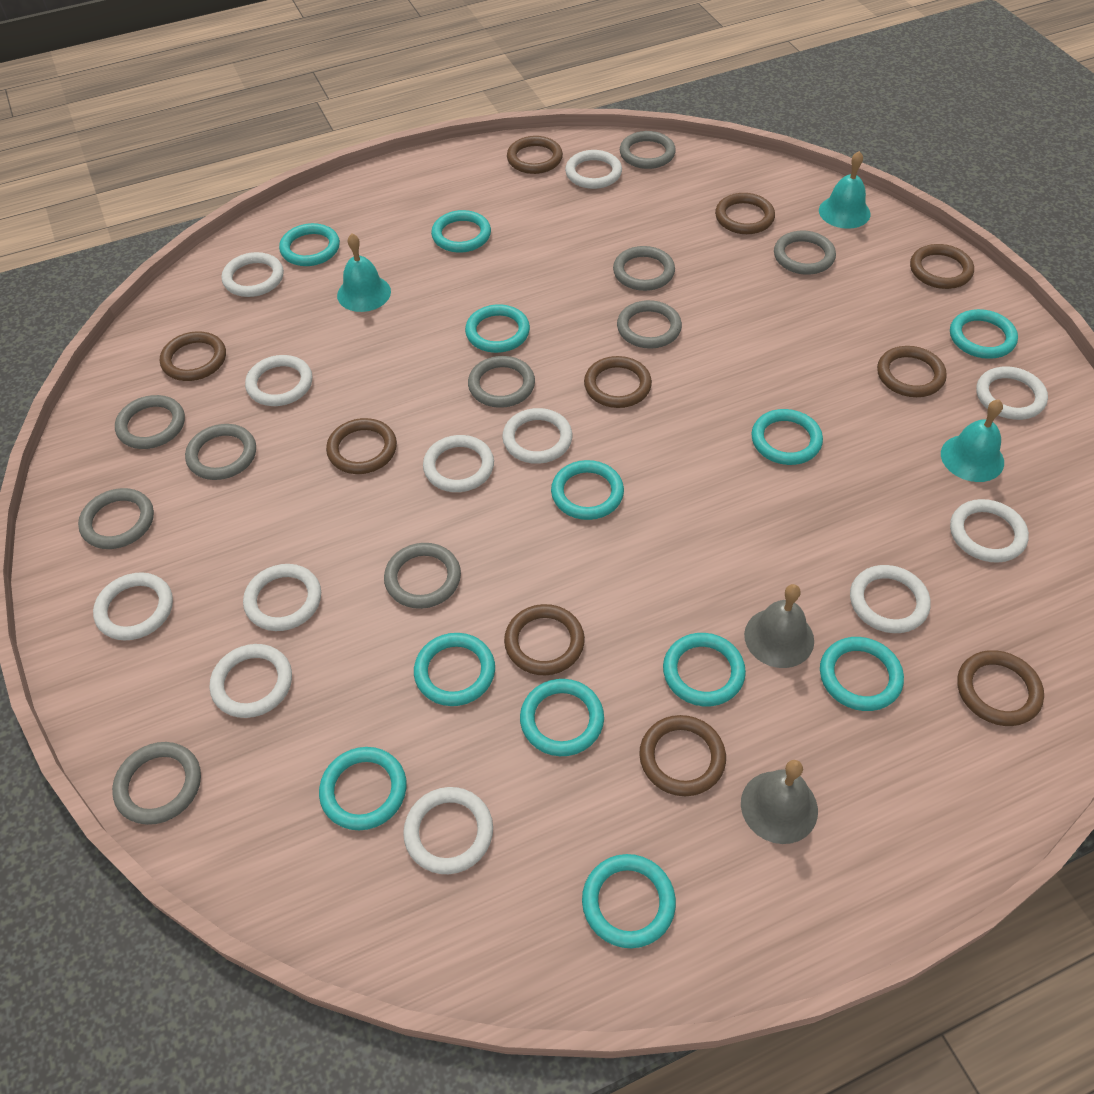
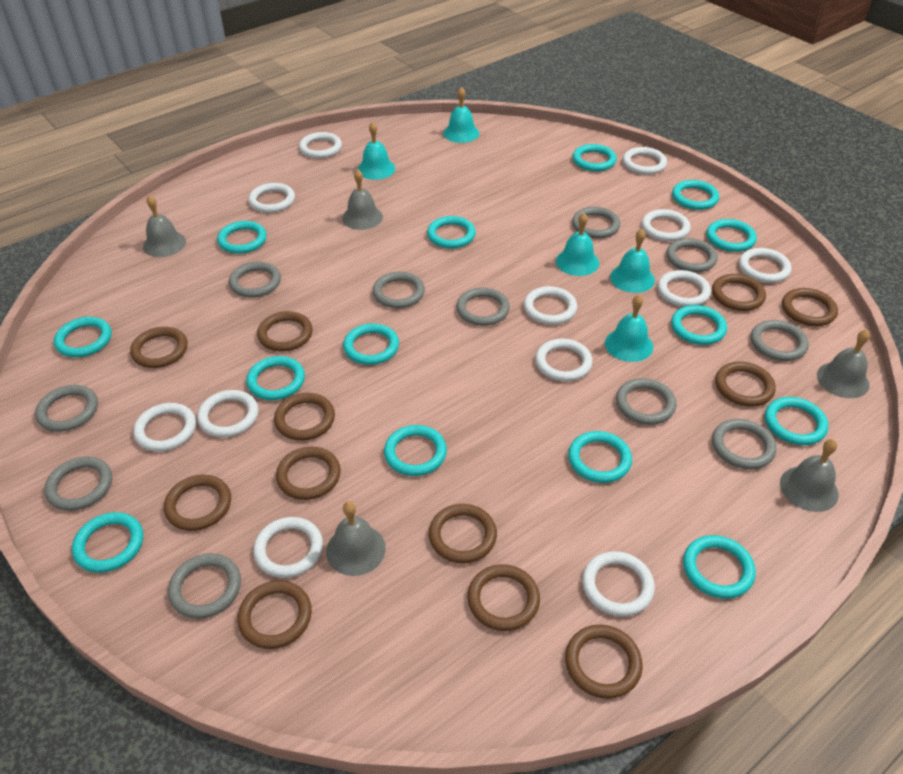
brown ring: 10 -> 12
grey bell: 2 -> 5
grey ring: 10 -> 11
turquoise bell: 3 -> 5
turquoise ring: 12 -> 14

